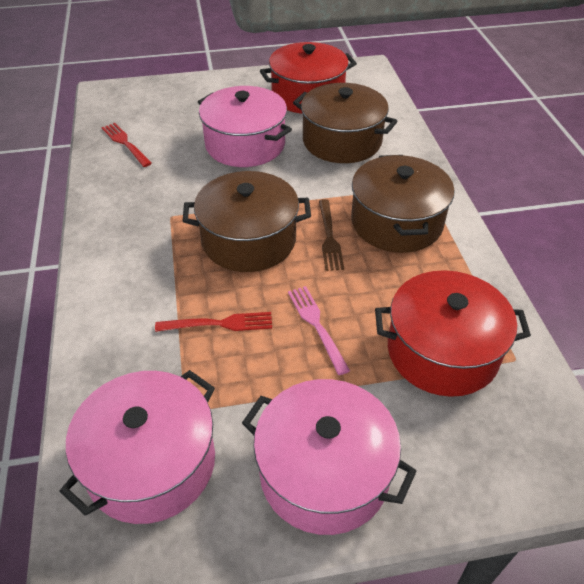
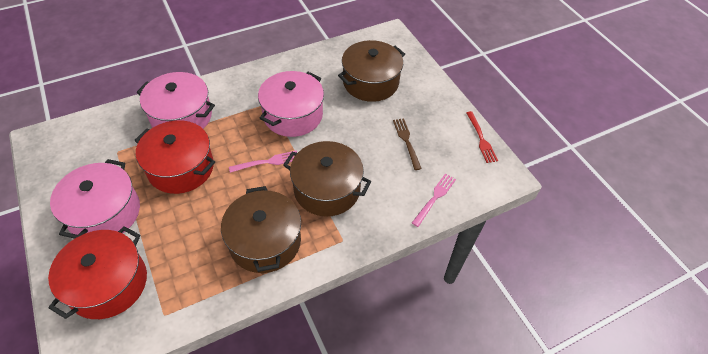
pink fork: 1 -> 2
red fork: 2 -> 1

